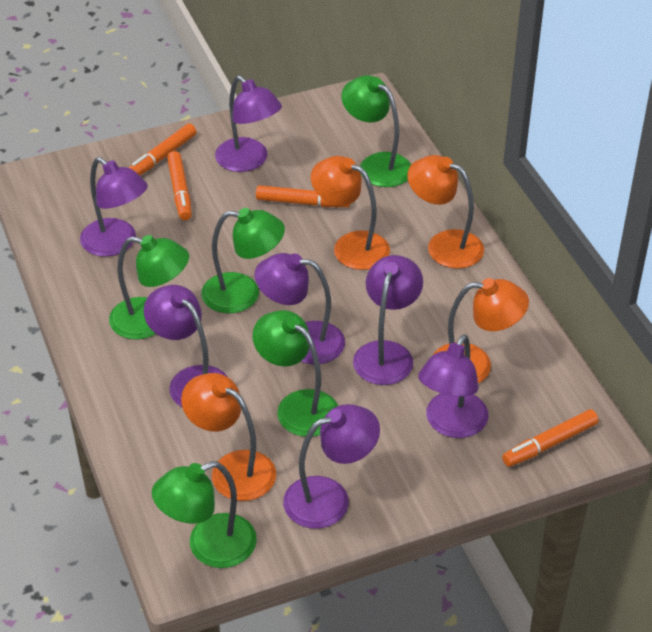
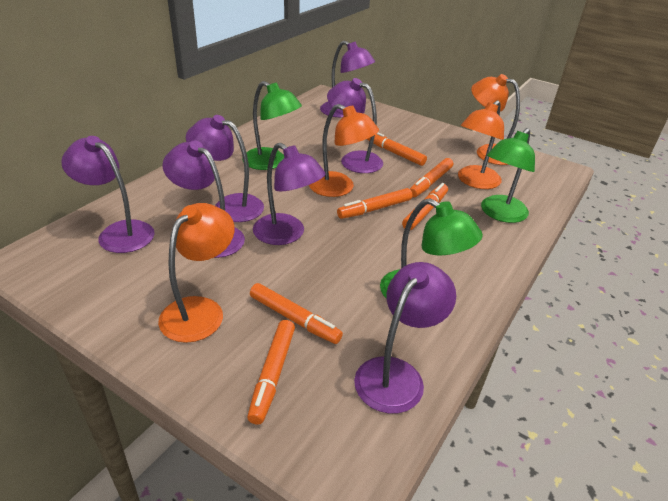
green lamp: 5 -> 3
orange marker: 4 -> 6

